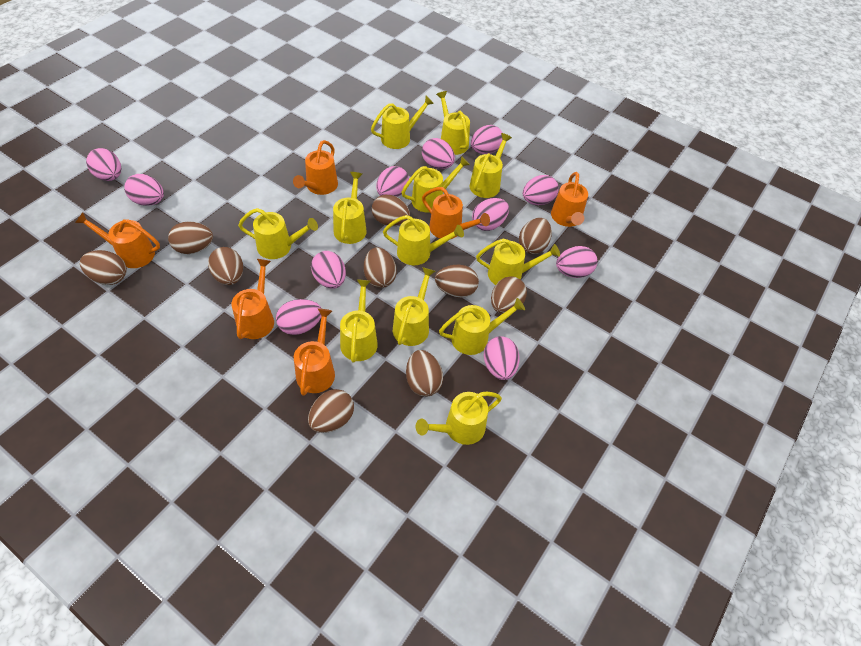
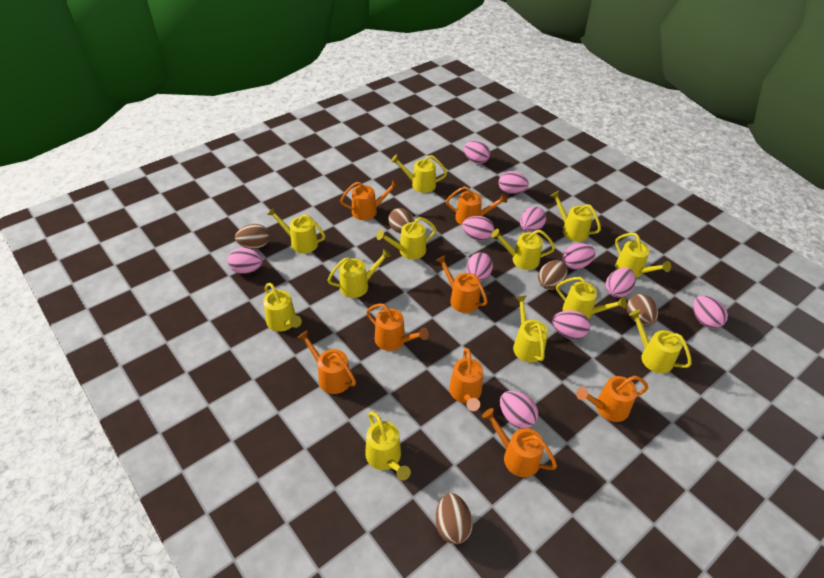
brown egg: 10 -> 5
orange watering can: 6 -> 8

